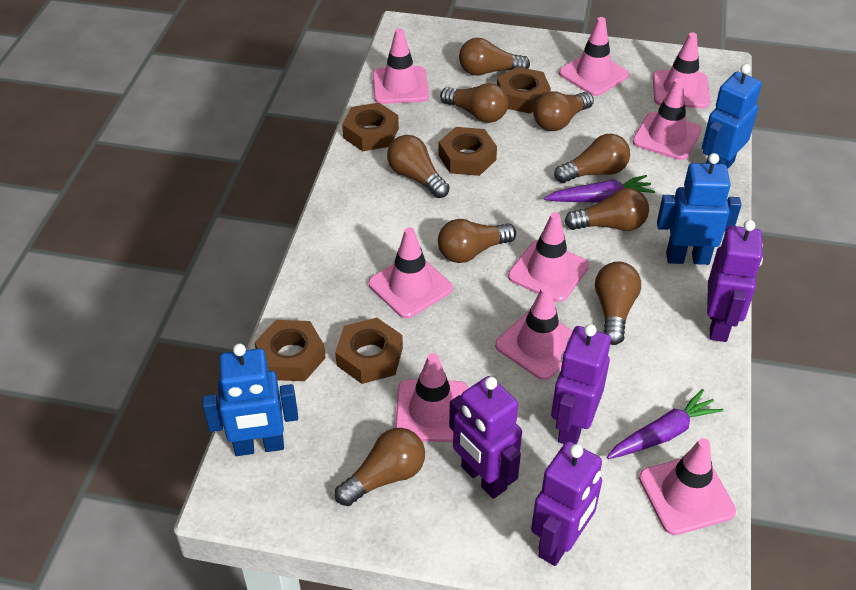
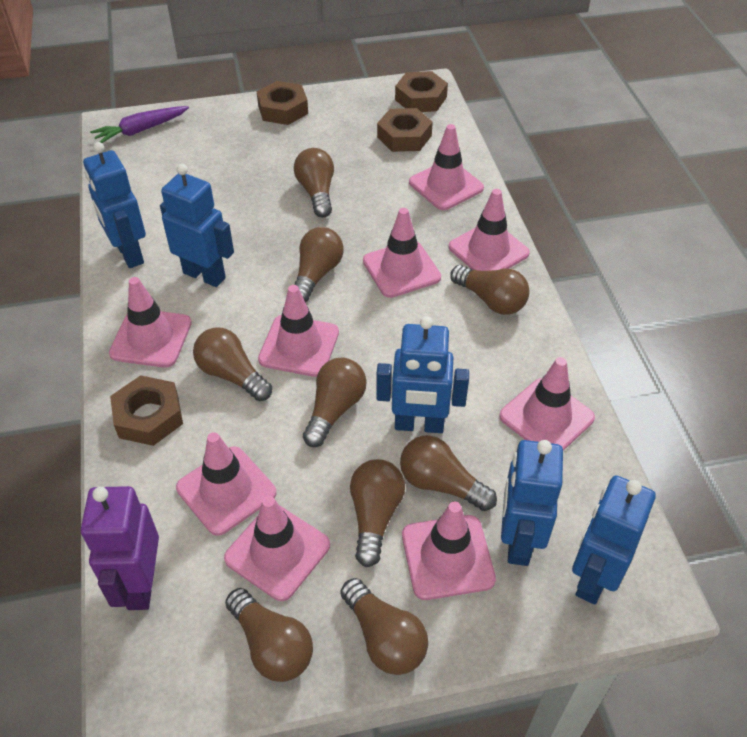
blue robot: 3 -> 5
brown nut: 5 -> 4
purple carrot: 2 -> 1
purple robot: 4 -> 1

